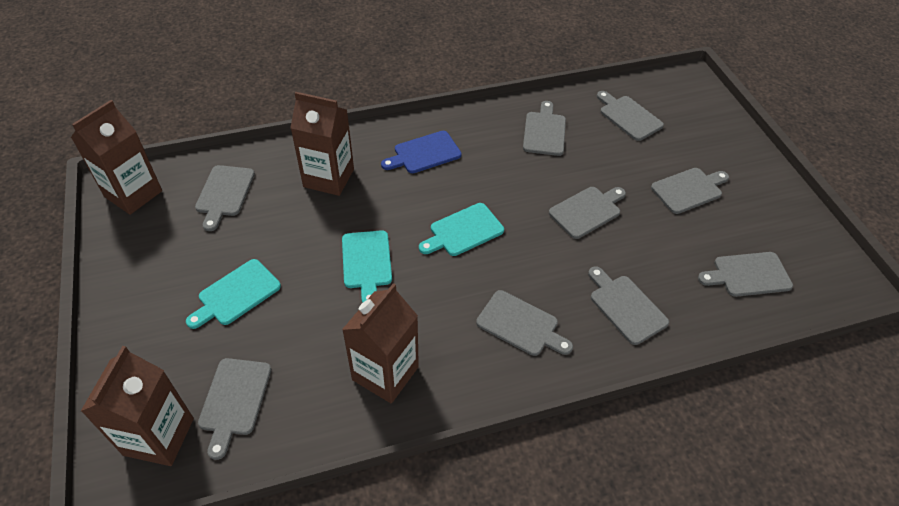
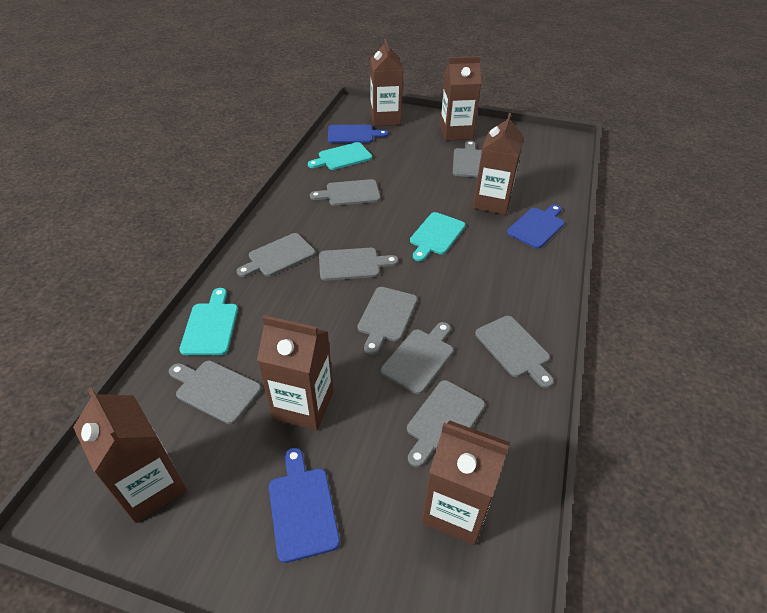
blue cutting board: 1 -> 3
brown carton: 4 -> 6

